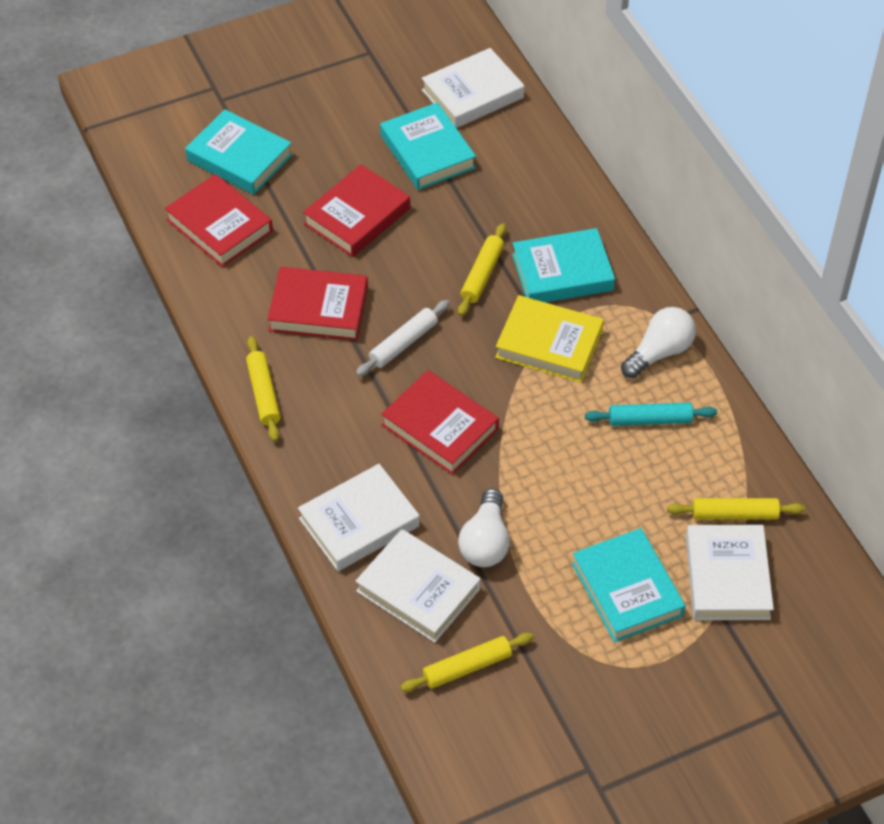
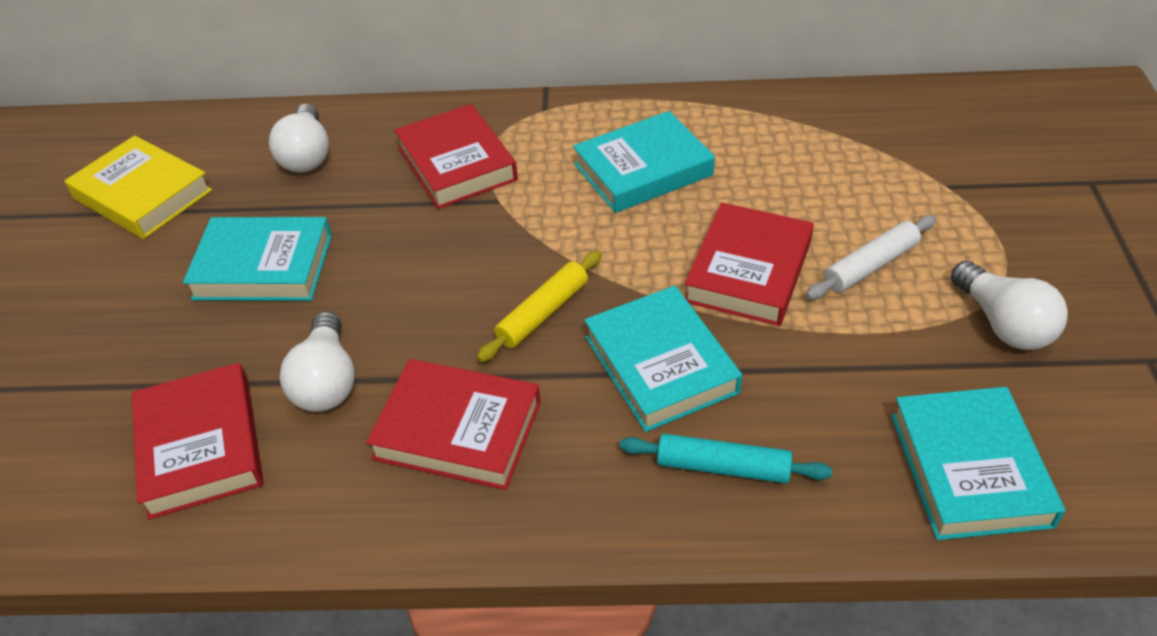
white book: 4 -> 0
white light bulb: 2 -> 3
yellow rolling pin: 4 -> 1

